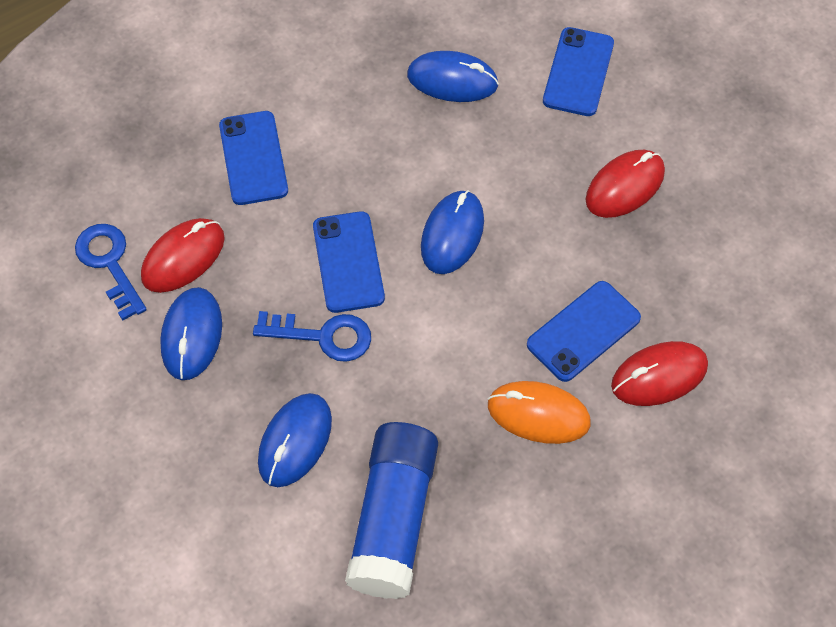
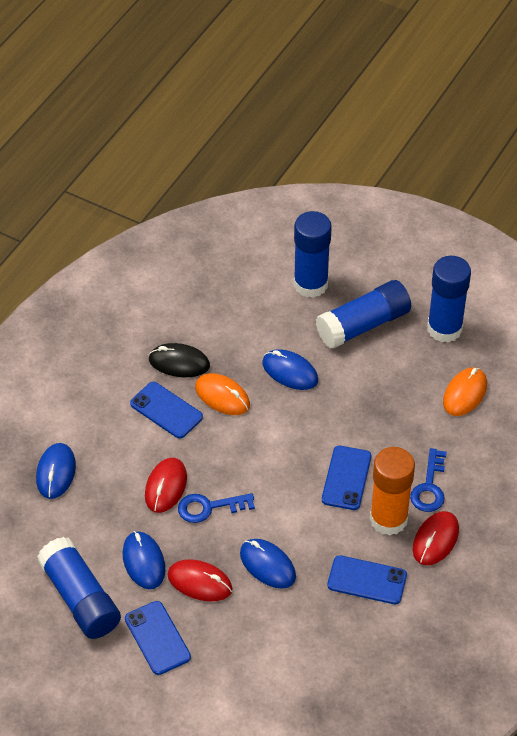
black mouse: 0 -> 1
blue glue stick: 1 -> 4
orange glue stick: 0 -> 1
orange mouse: 1 -> 2

